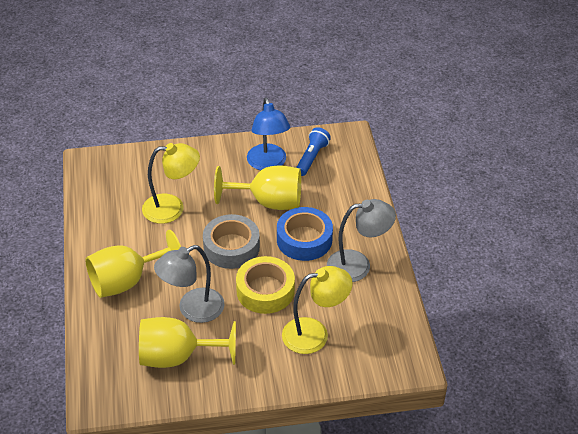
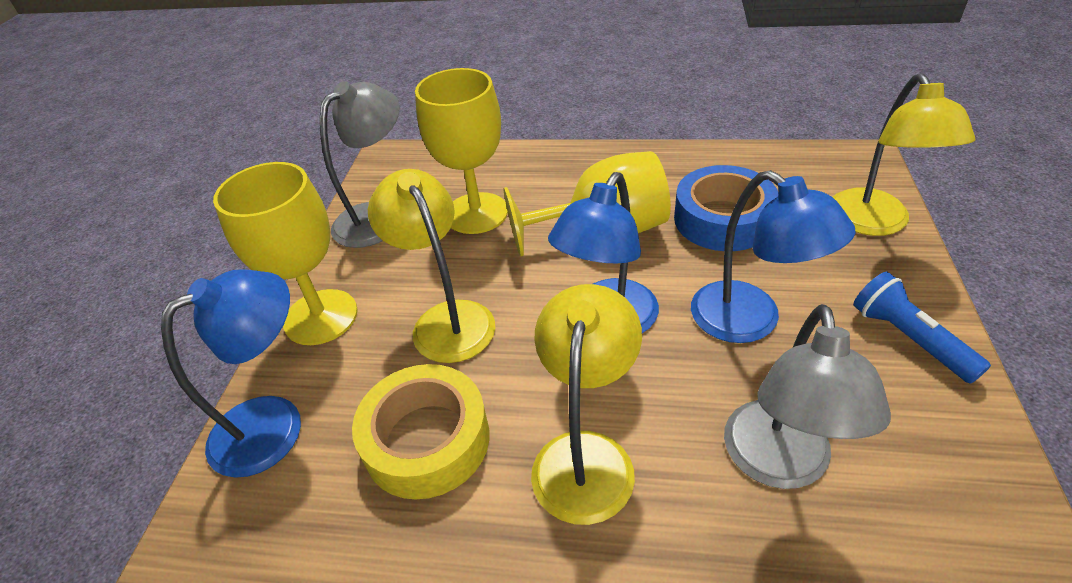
blue lamp: 1 -> 3
grey tape: 1 -> 0
yellow lamp: 2 -> 3

